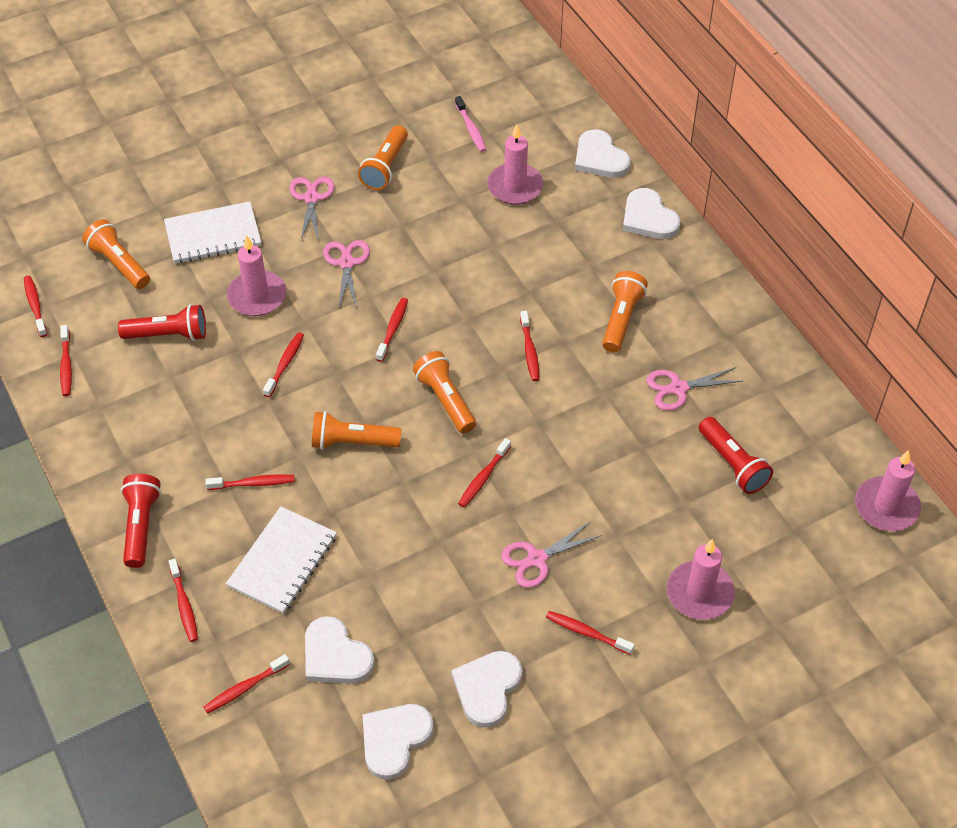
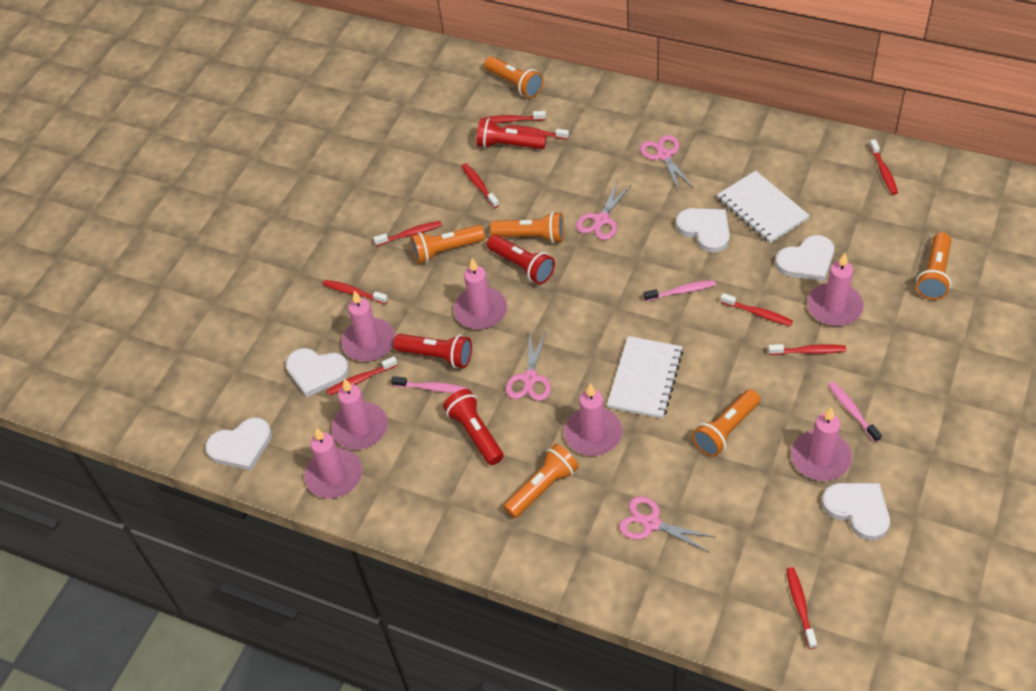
orange flashlight: 5 -> 6
pink candle: 4 -> 7
pink toothbrush: 1 -> 3
red flashlight: 3 -> 4

